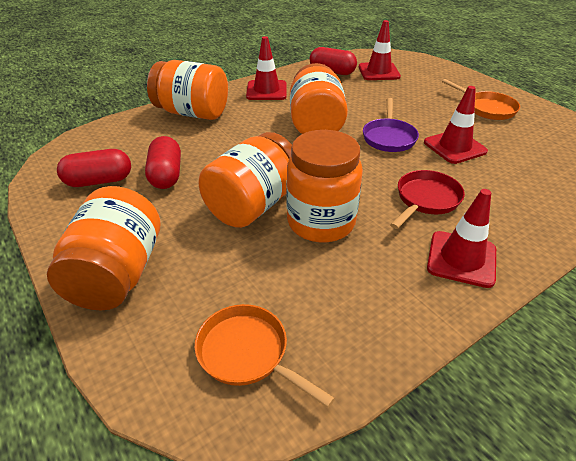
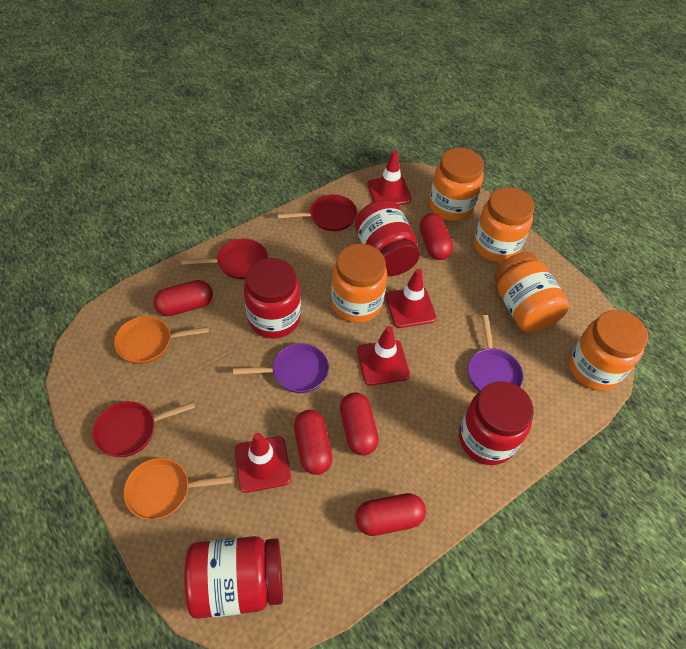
purple pan: 1 -> 2
red capsule: 3 -> 5
red jar: 0 -> 4
red pan: 1 -> 3

